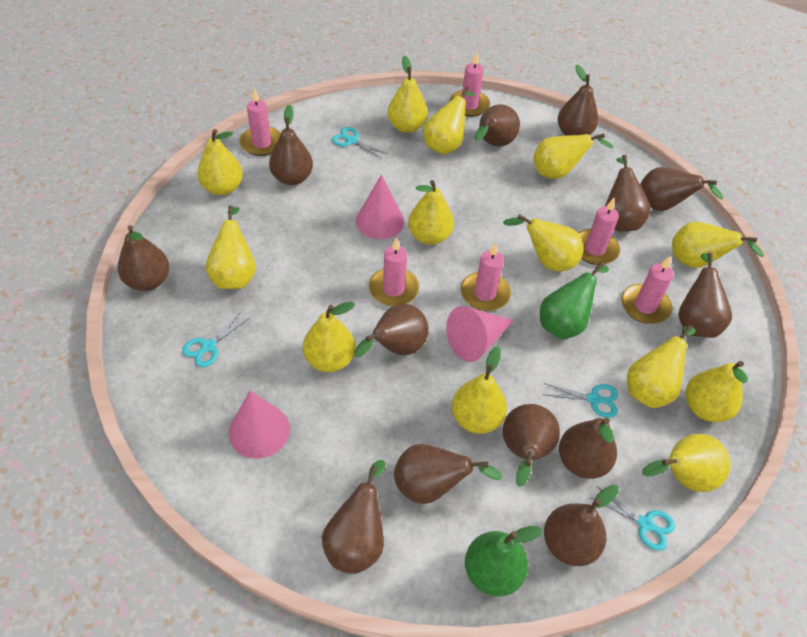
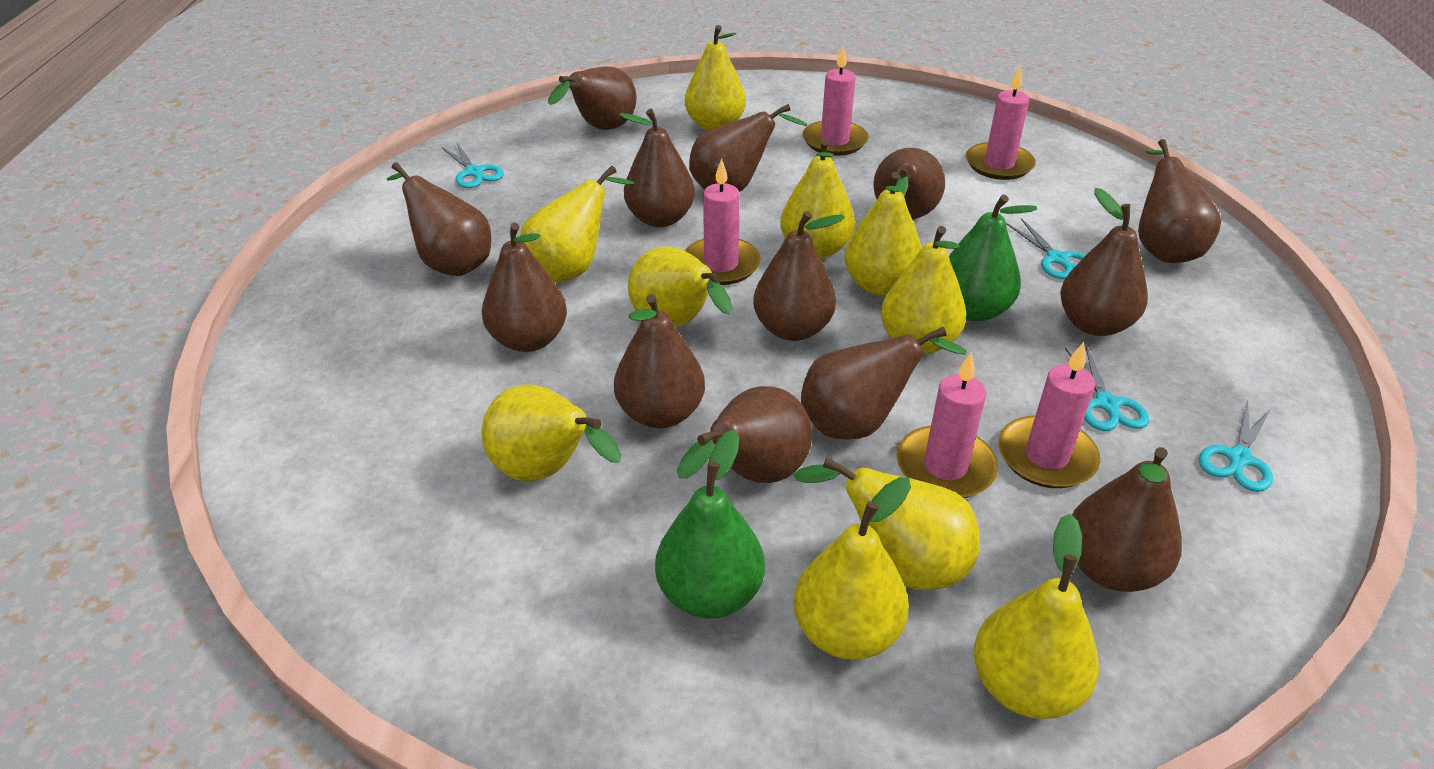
pink candle: 6 -> 5
pink cone: 3 -> 0
yellow pear: 13 -> 10

